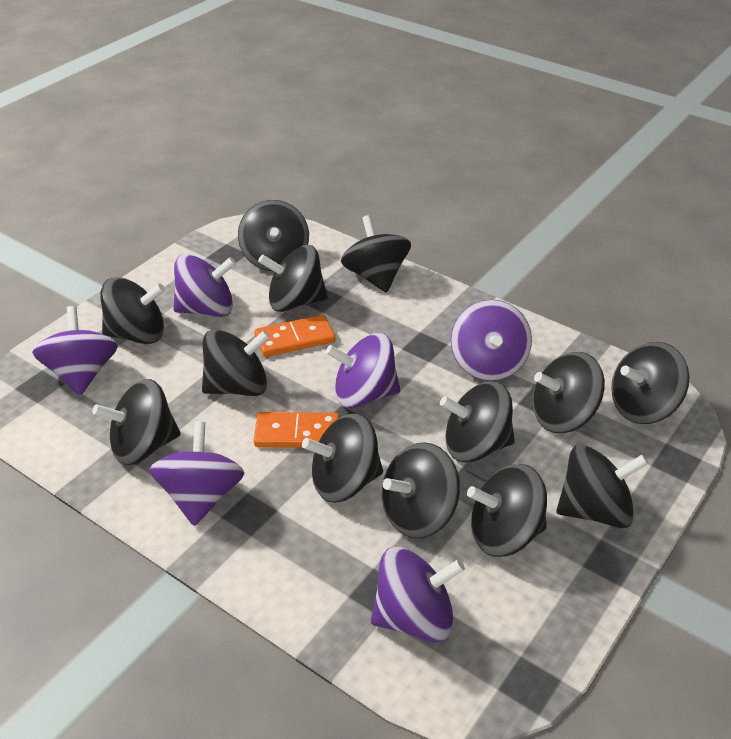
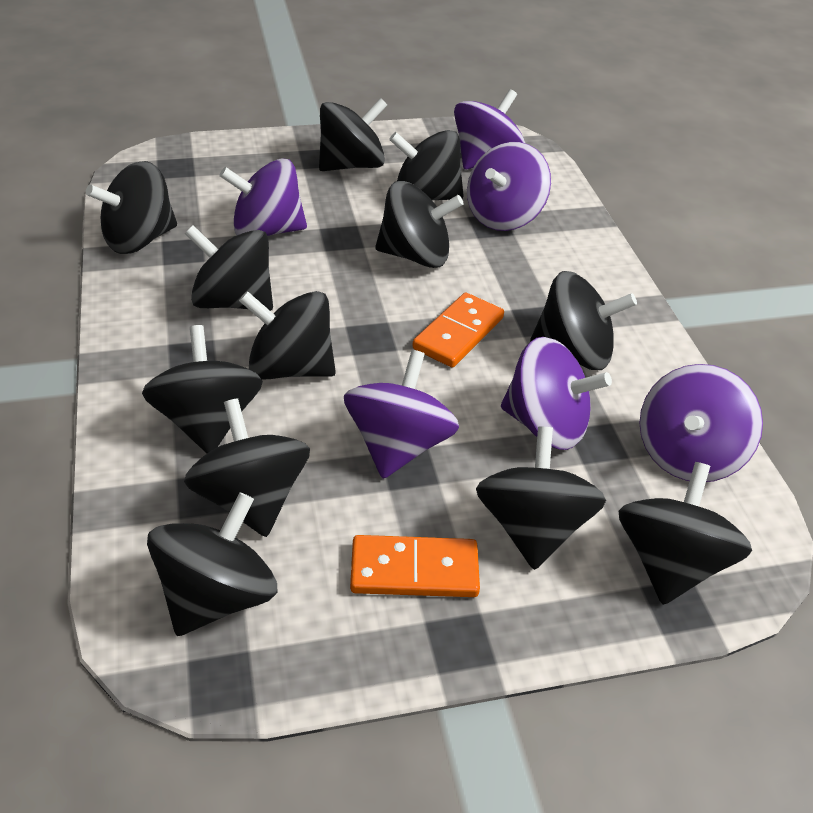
black spinning top: 13 -> 12

